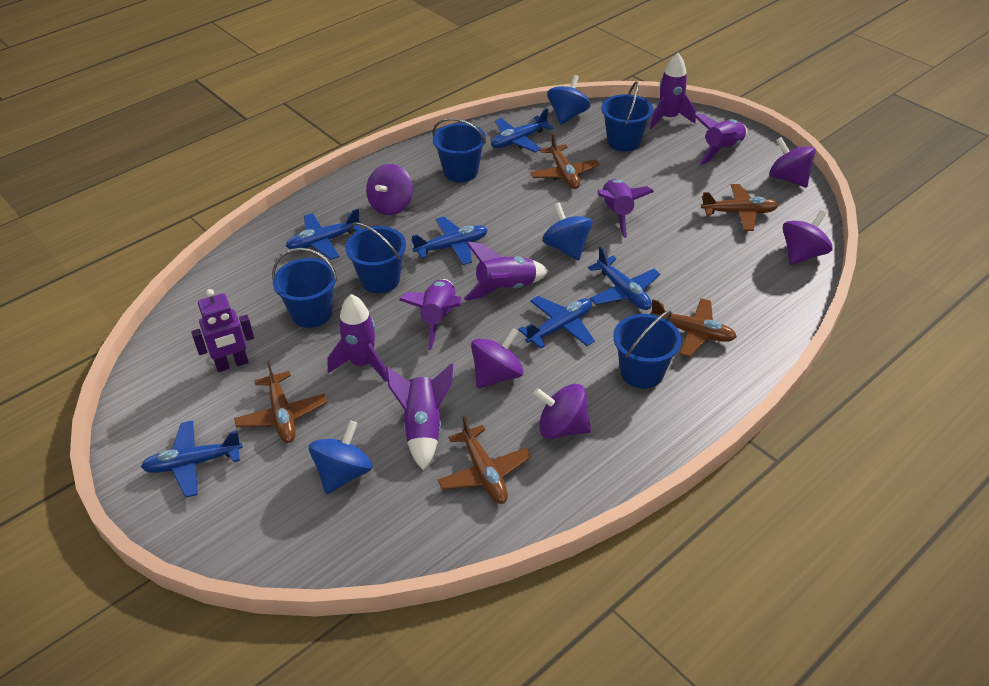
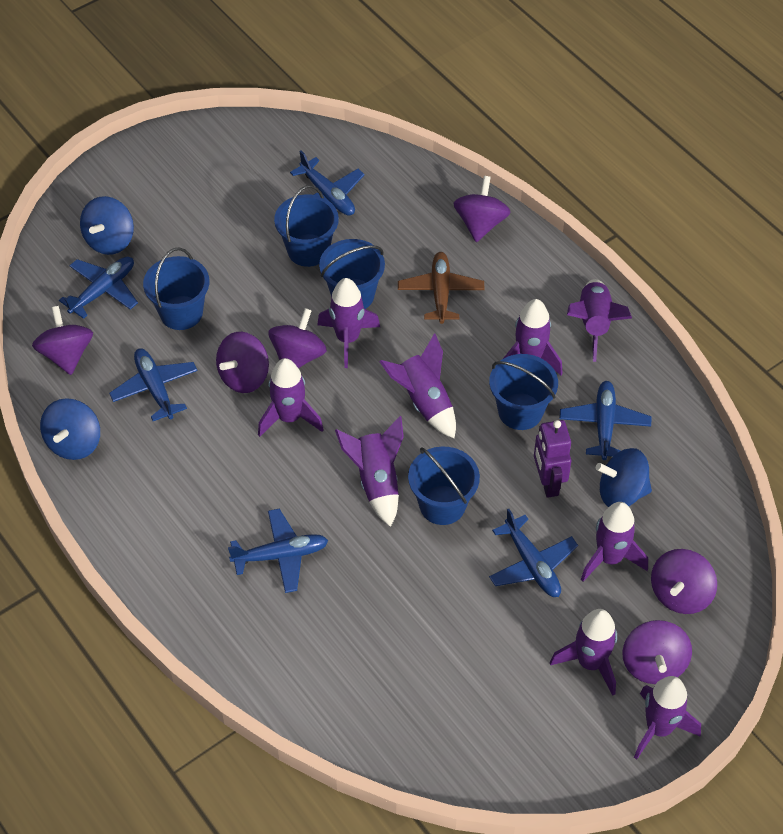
brown plane: 5 -> 1
purple rocket: 7 -> 9
purple spinning top: 5 -> 6

